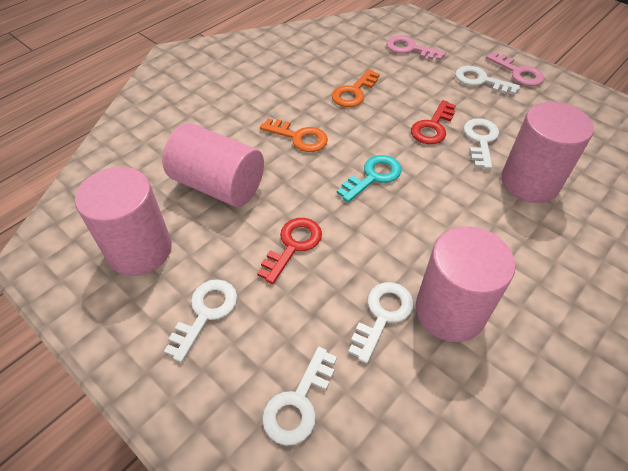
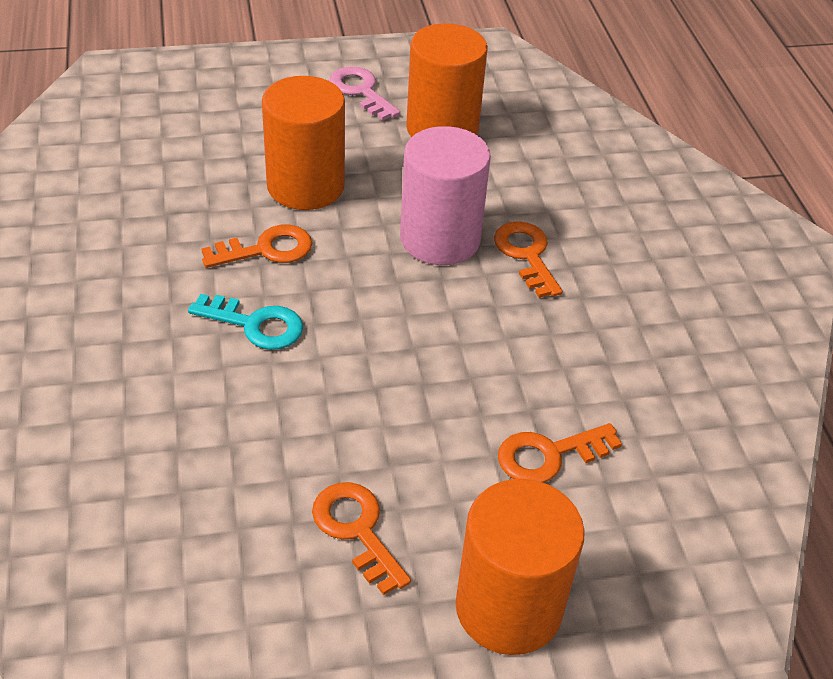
orange cylinder: 0 -> 3
orange key: 2 -> 4
pink cylinder: 4 -> 1
pink key: 2 -> 1
red key: 2 -> 0
white key: 5 -> 0

